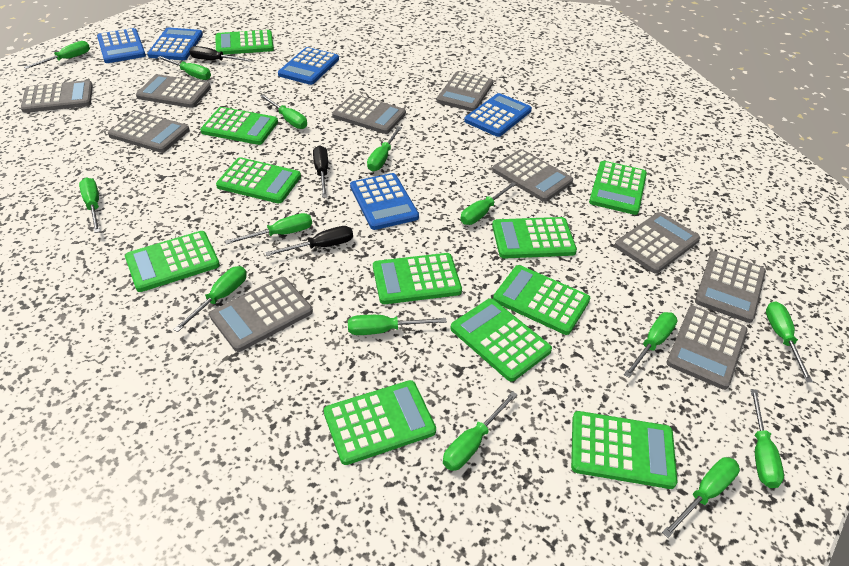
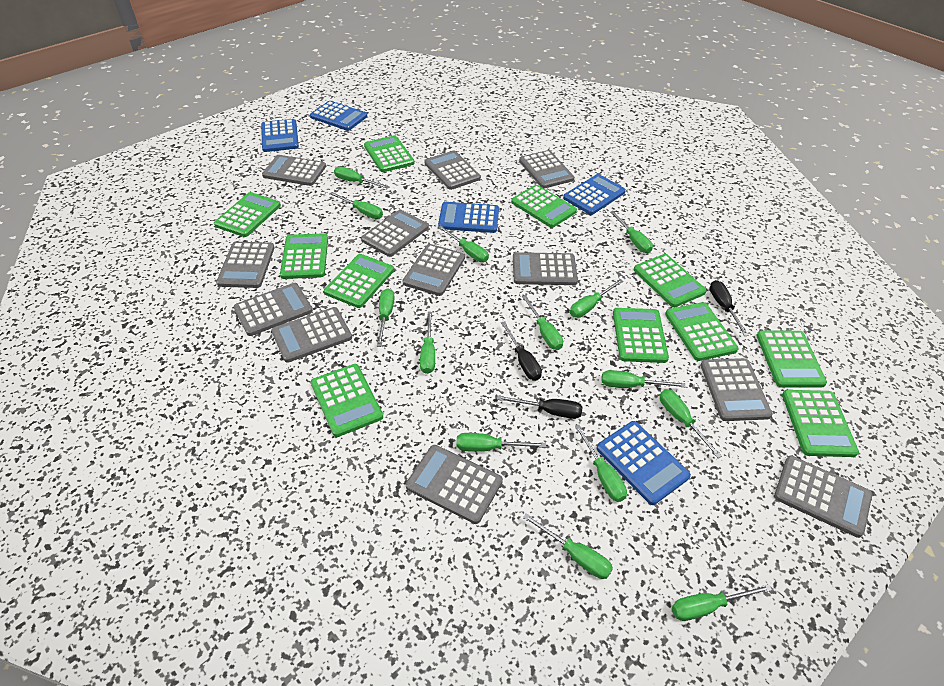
grey calculator: 10 -> 12

